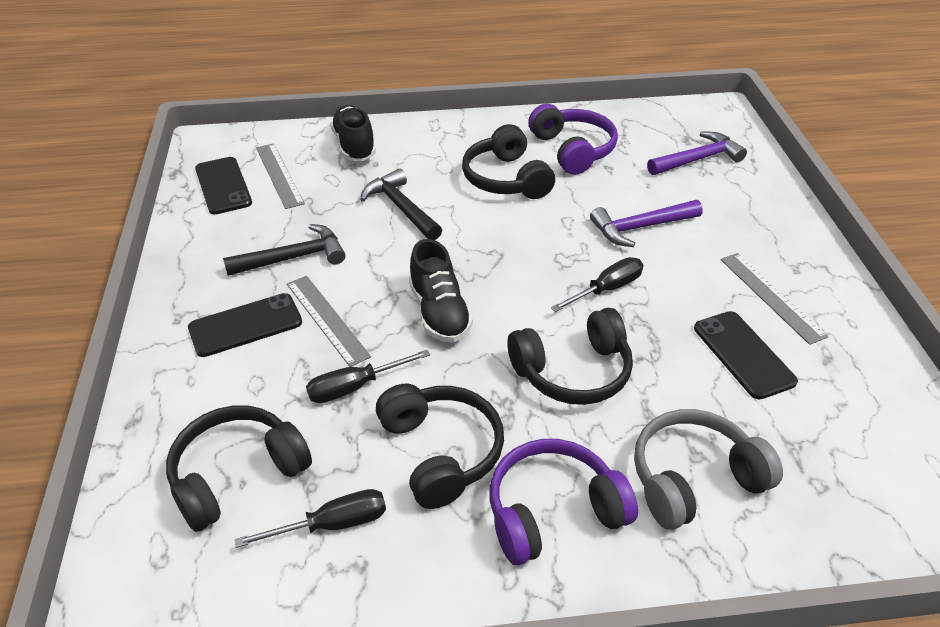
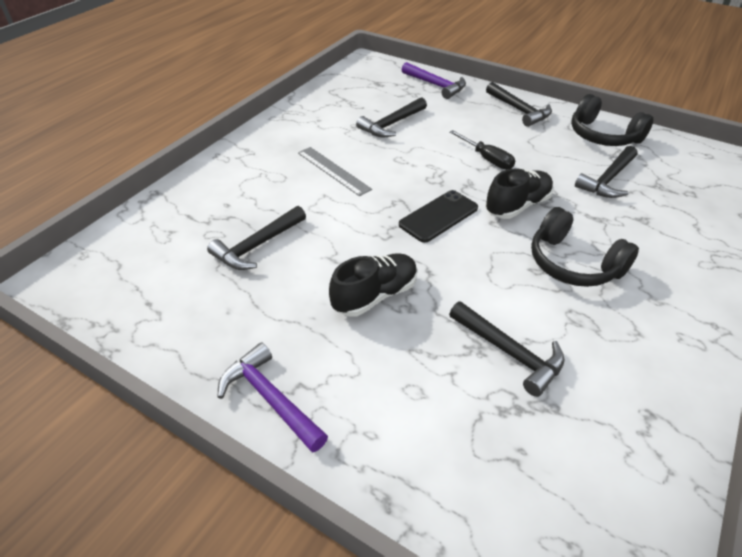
black hammer: 2 -> 5
black headphones: 4 -> 2
black phone: 3 -> 1
black screwdriver: 3 -> 1
grey headphones: 1 -> 0
grey ruler: 3 -> 1
purple headphones: 2 -> 0

